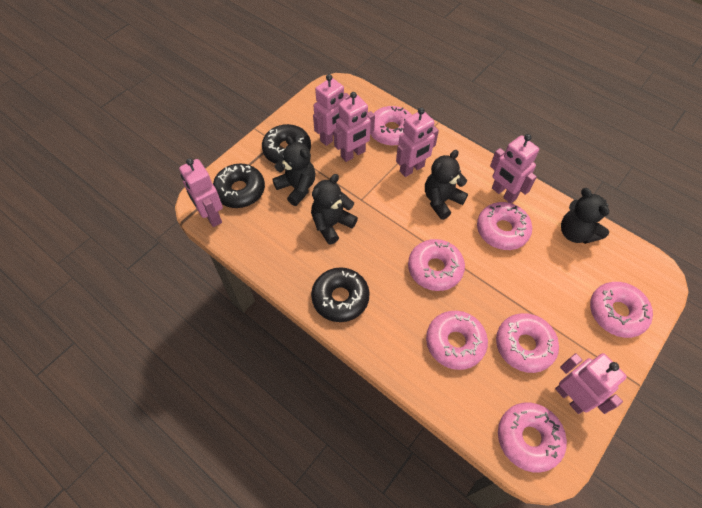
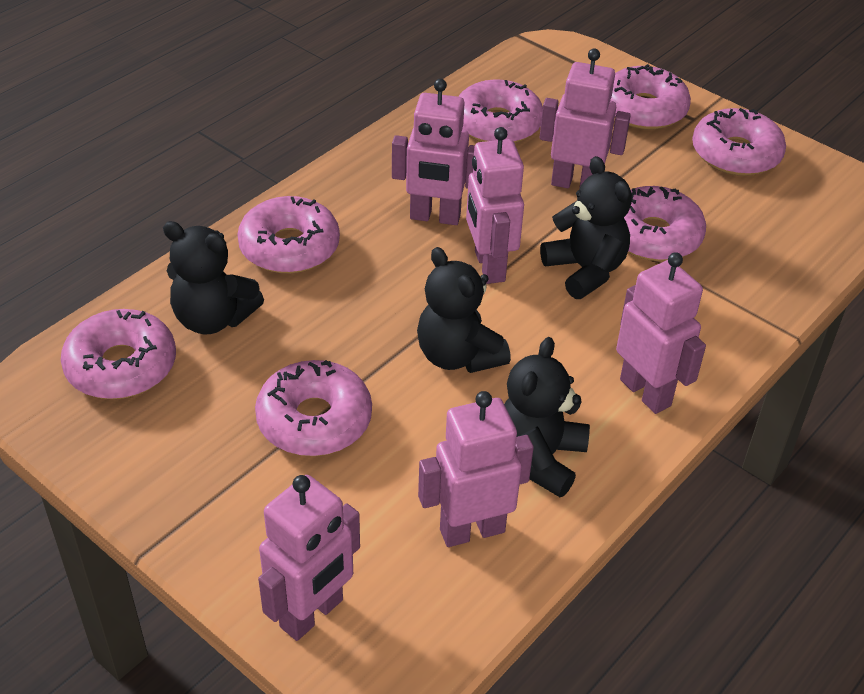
black donut: 3 -> 0

